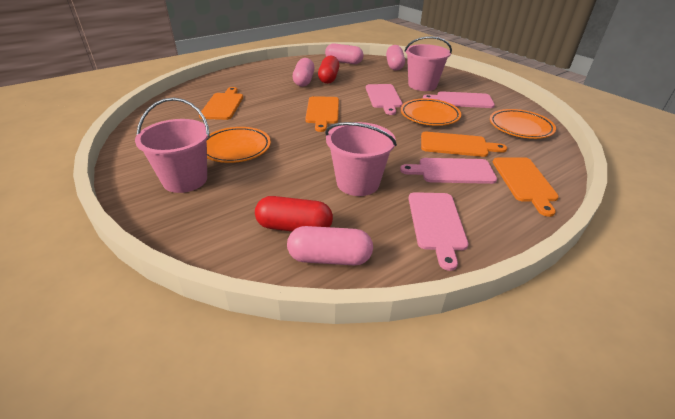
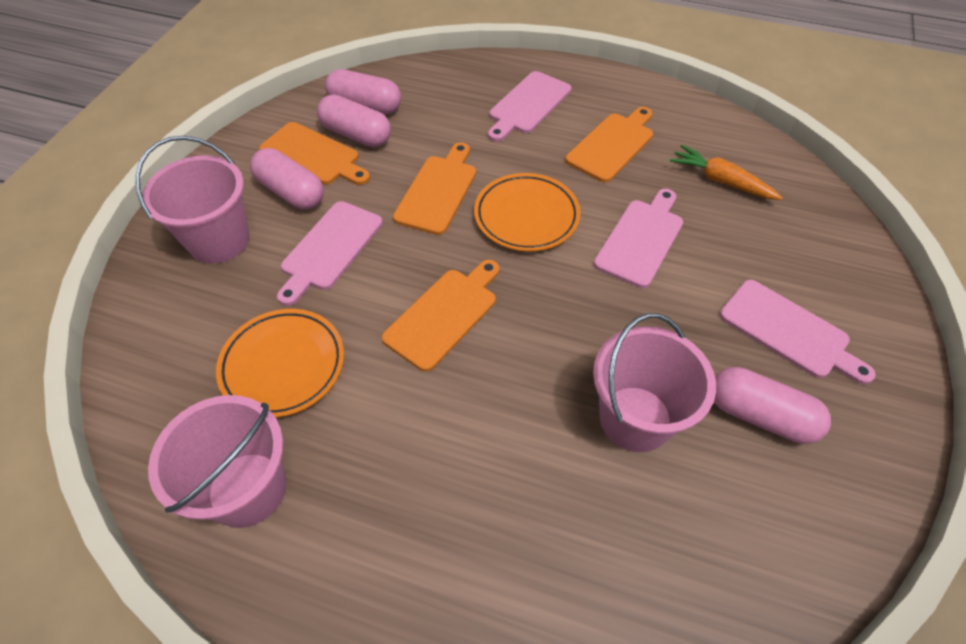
orange carrot: 0 -> 1
orange plate: 3 -> 2
red capsule: 2 -> 0

